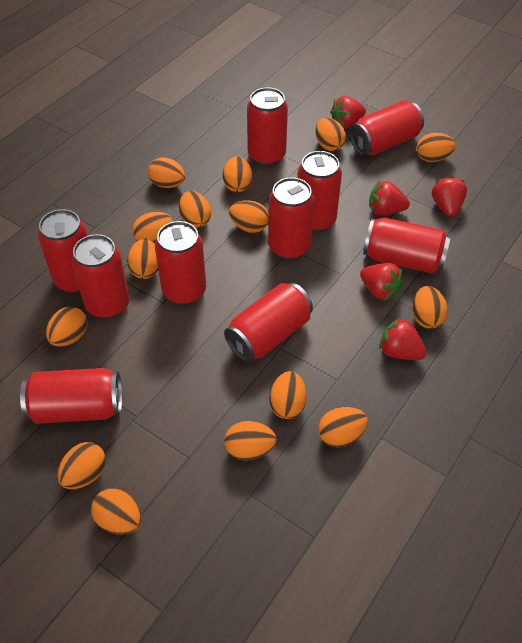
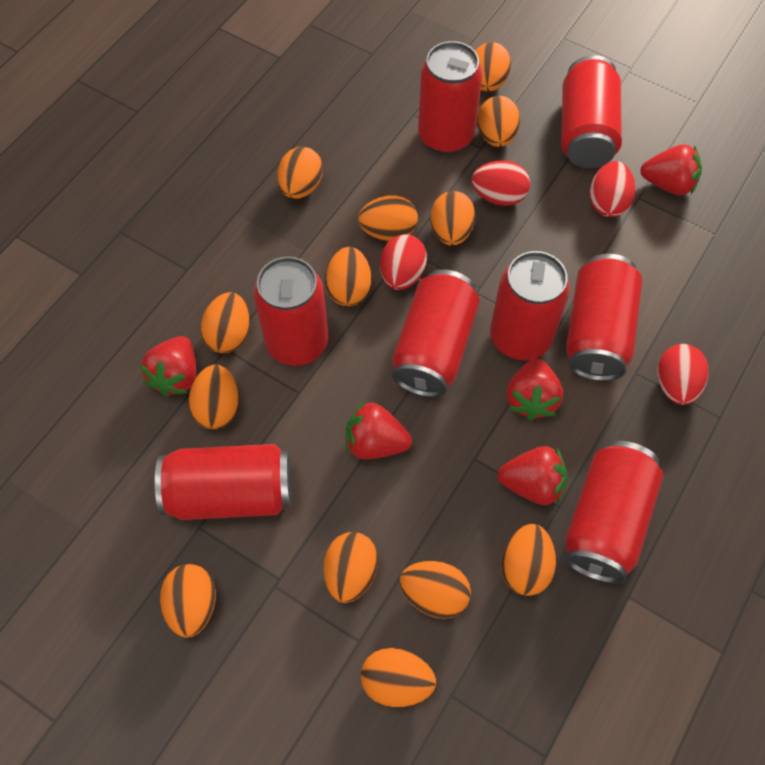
orange egg: 15 -> 13
red can: 10 -> 8
red egg: 0 -> 4

